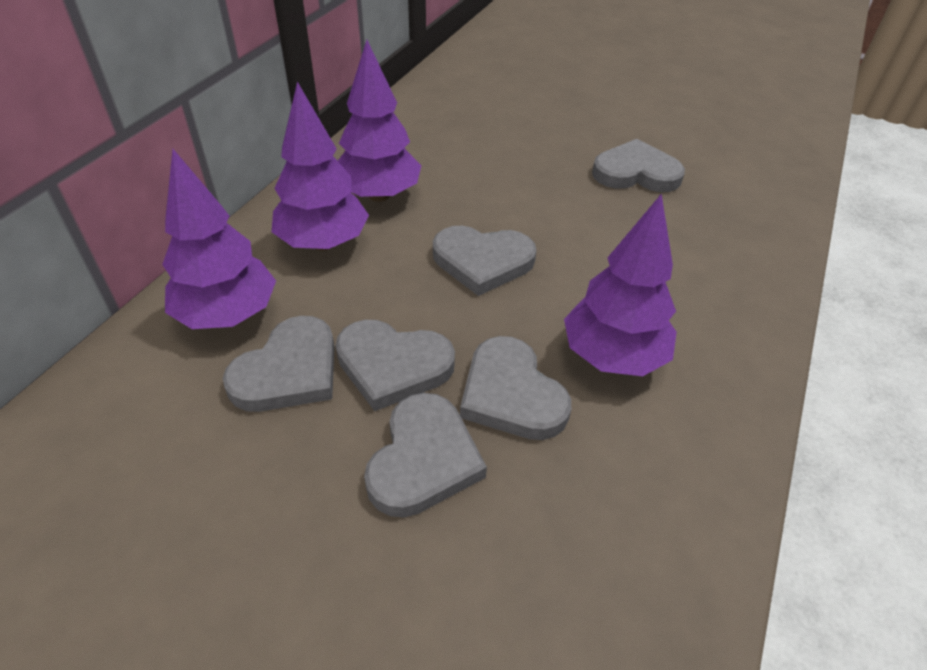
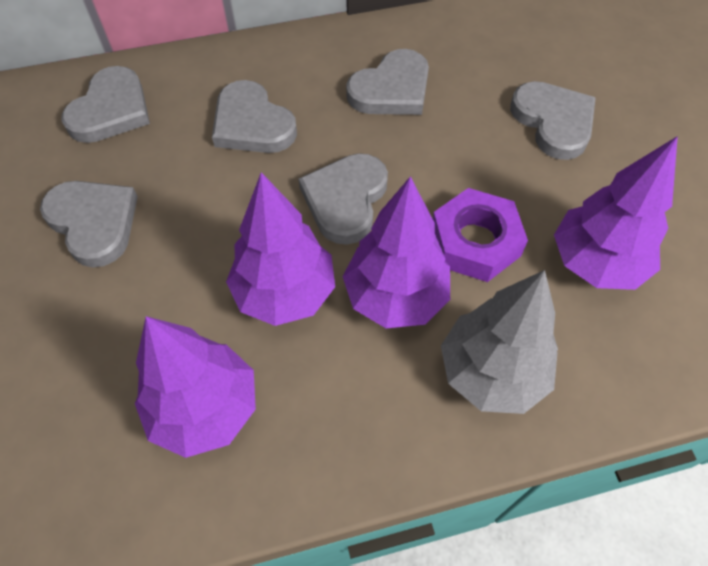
grey tree: 0 -> 1
purple nut: 0 -> 1

